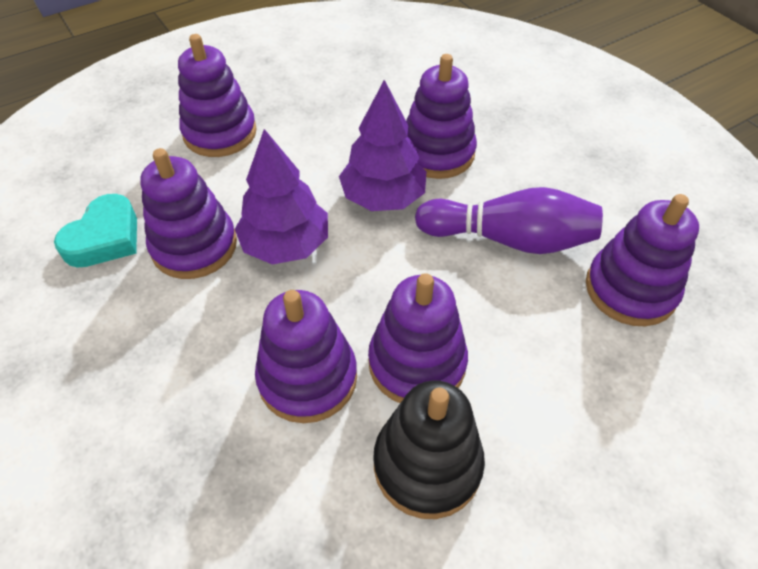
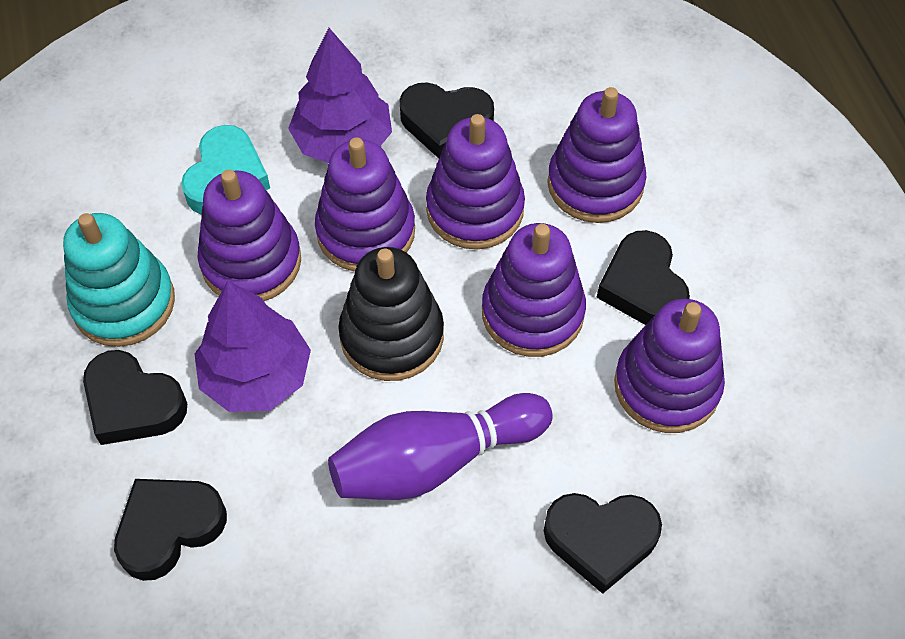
black heart: 0 -> 5
turquoise stacking toy: 0 -> 1

